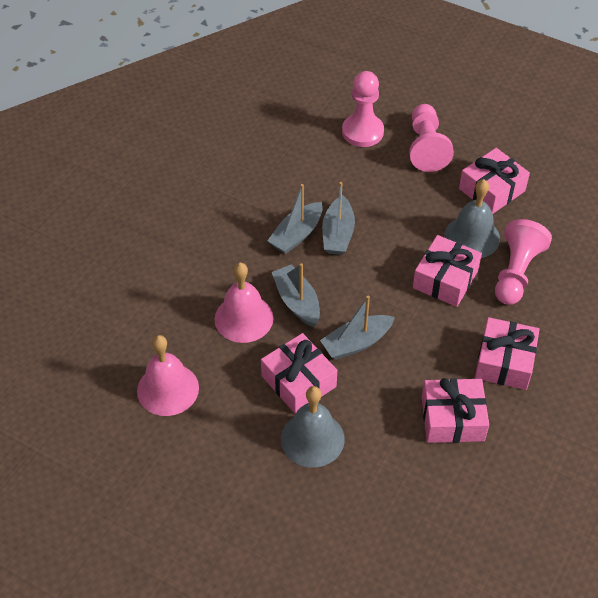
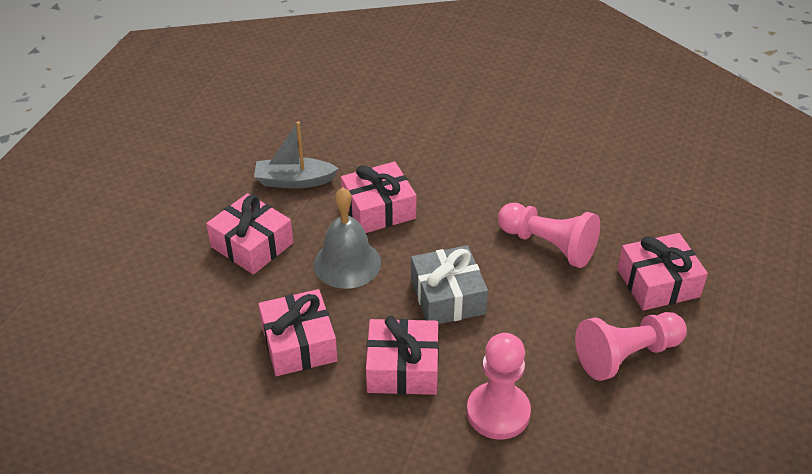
grey bell: 2 -> 1
grey boat: 4 -> 1
grey gift: 0 -> 1
pink bell: 2 -> 0

